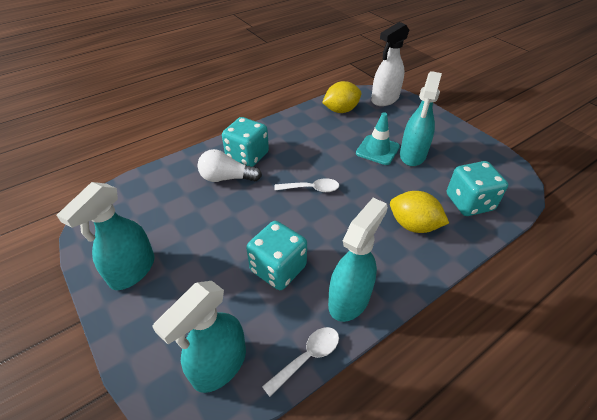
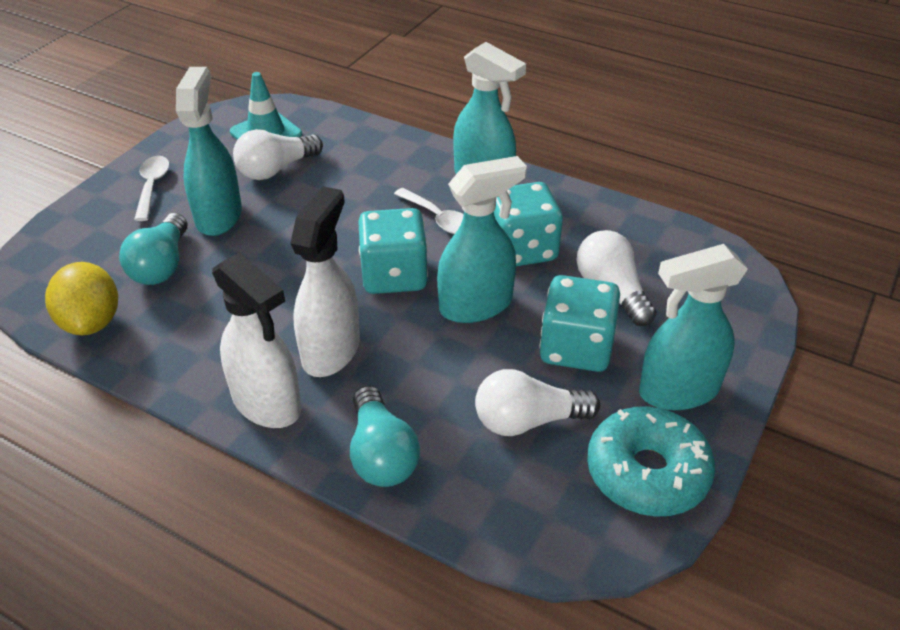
turquoise donut: 0 -> 1
turquoise light bulb: 0 -> 2
white light bulb: 1 -> 3
white spray bottle: 1 -> 2
yellow lemon: 2 -> 1

